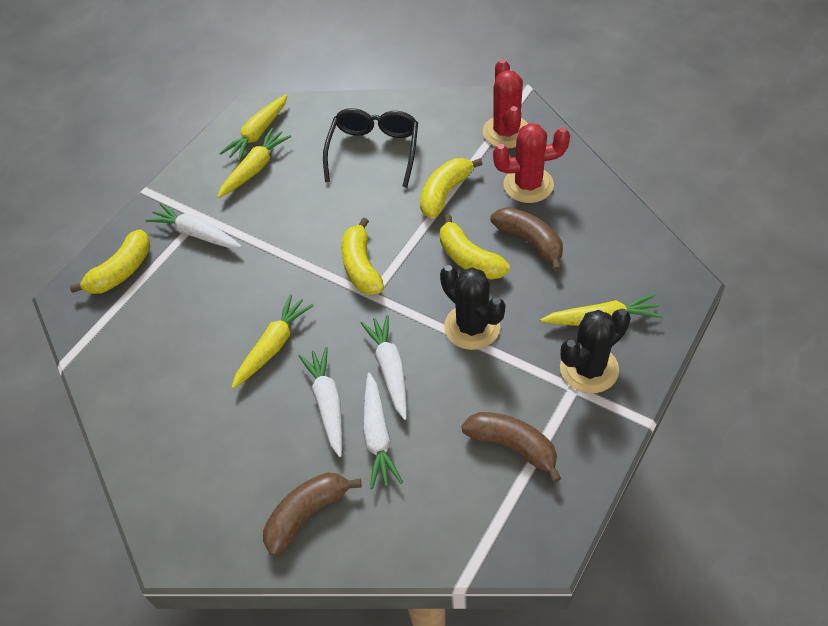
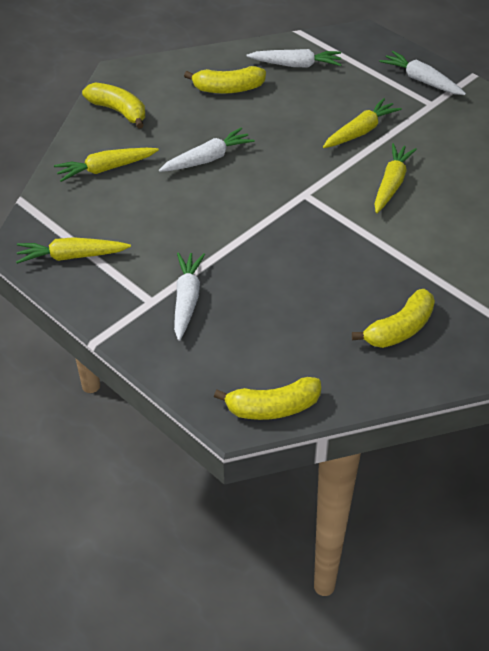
black cactus: 2 -> 0
black glasses: 1 -> 0
brown banana: 3 -> 0
red cactus: 2 -> 0

